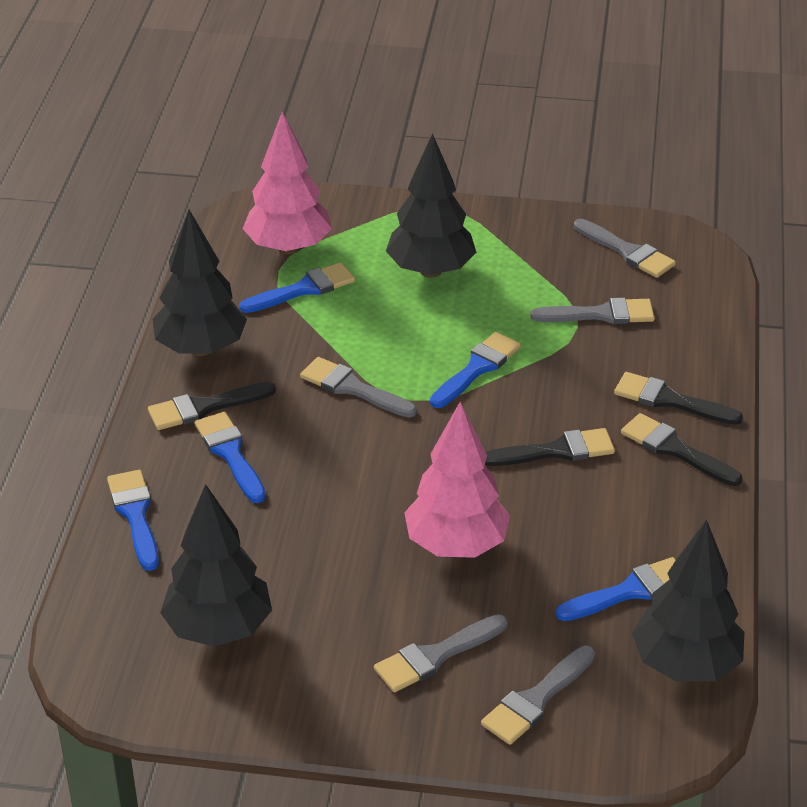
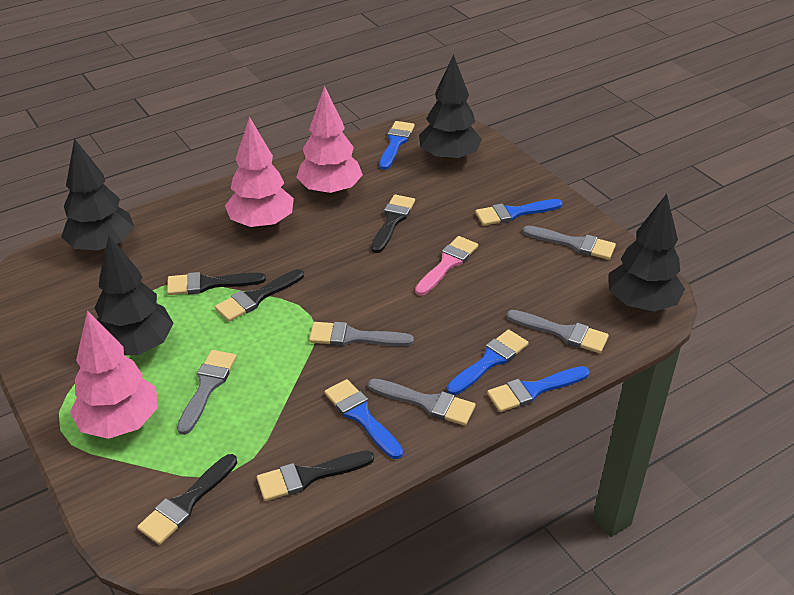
black brush: 4 -> 5
pink brush: 0 -> 1
pink tree: 2 -> 3

